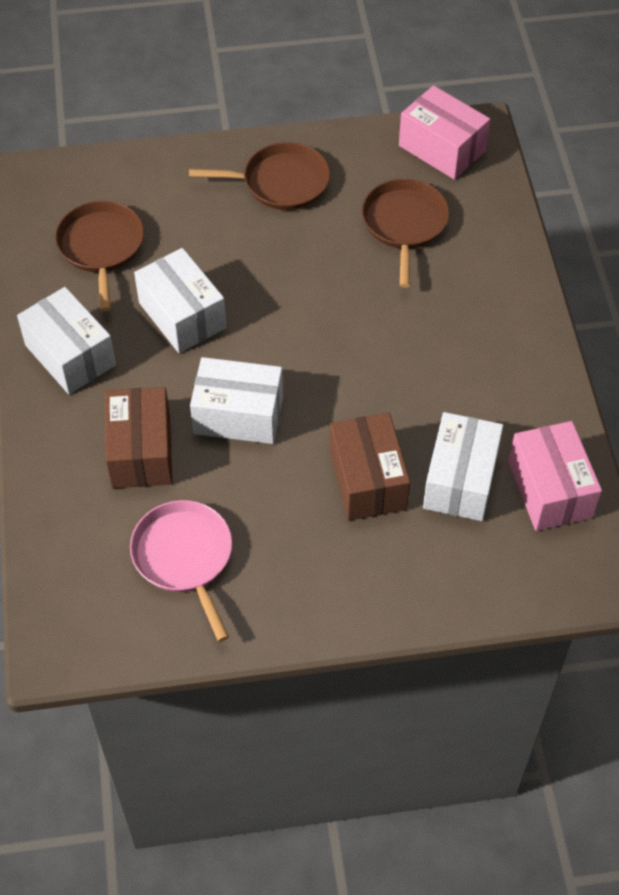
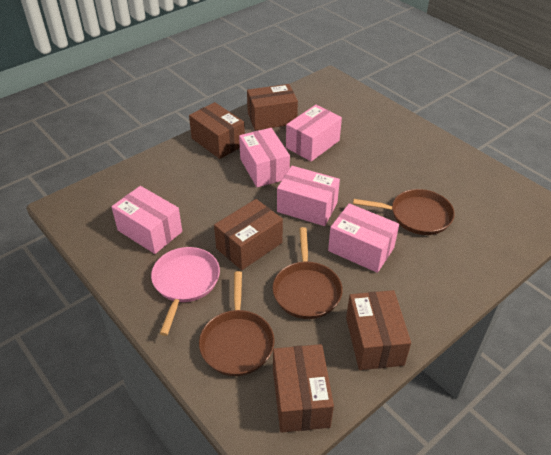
brown box: 2 -> 5
pink box: 2 -> 5
white box: 4 -> 0

